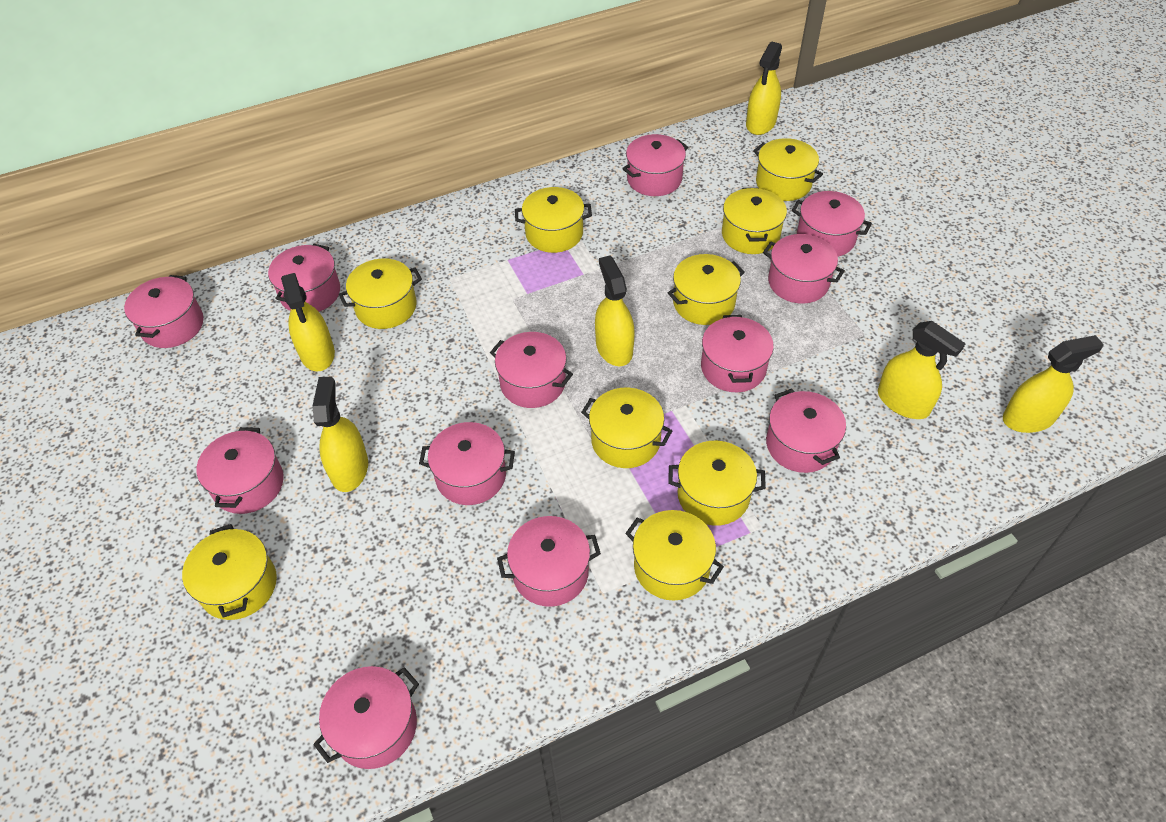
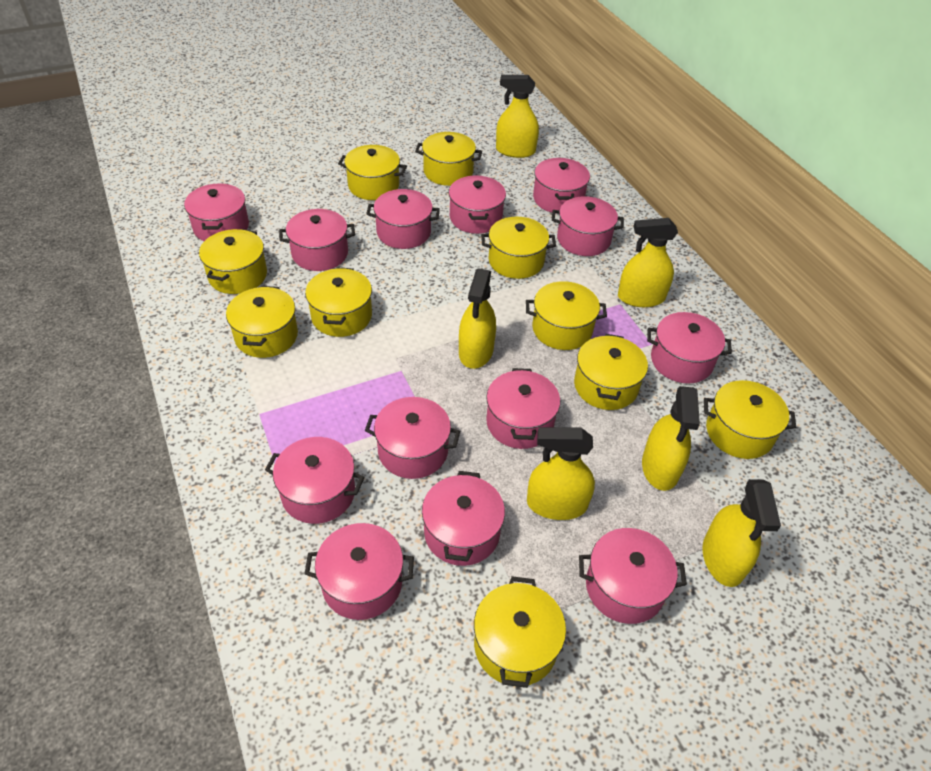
pink pot: 12 -> 13
yellow pot: 9 -> 10

